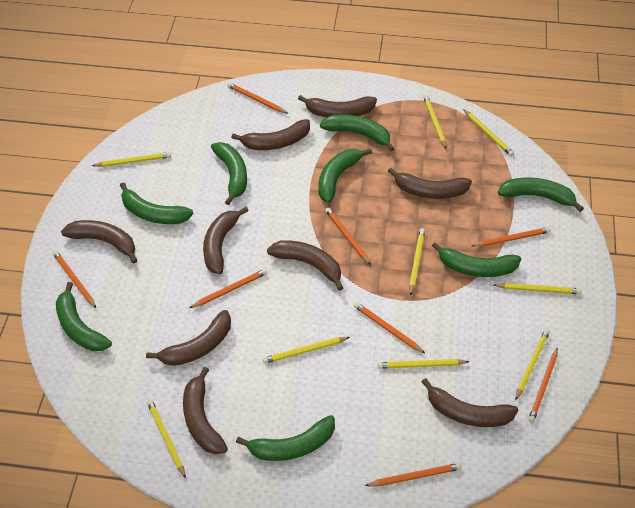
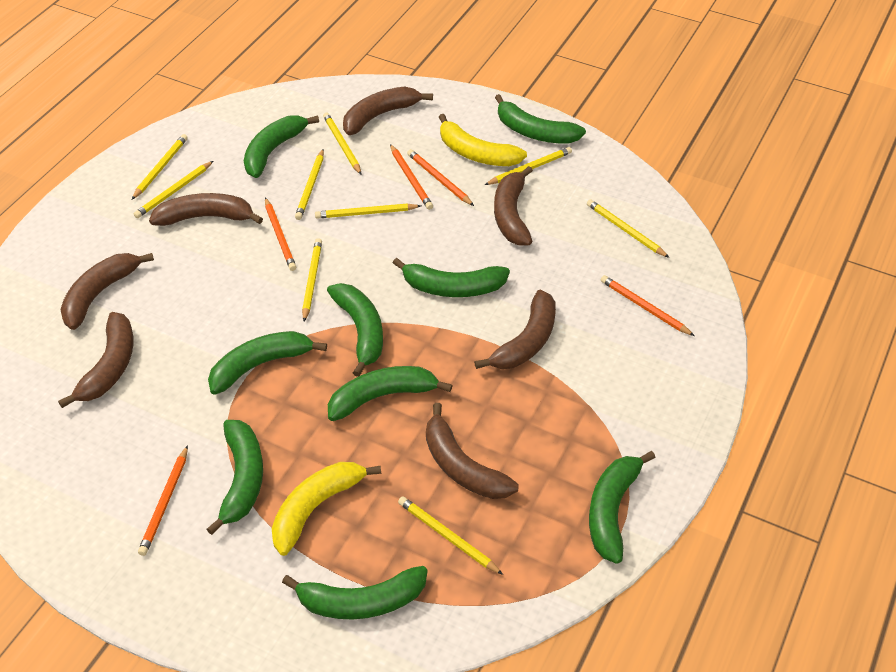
brown banana: 9 -> 7
green banana: 8 -> 9
orange pencil: 8 -> 5
yellow banana: 0 -> 2

